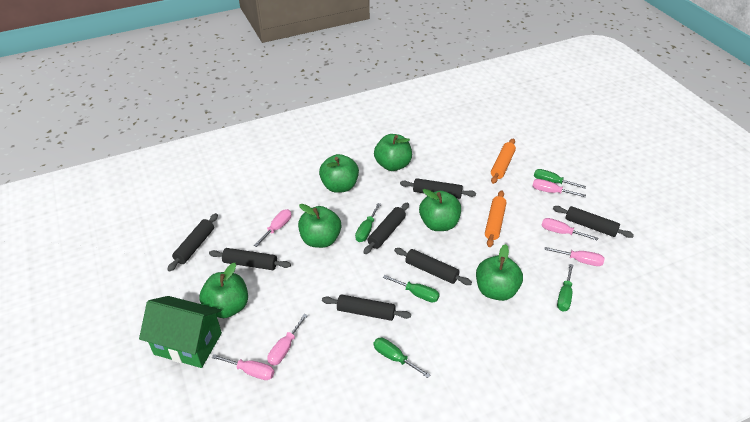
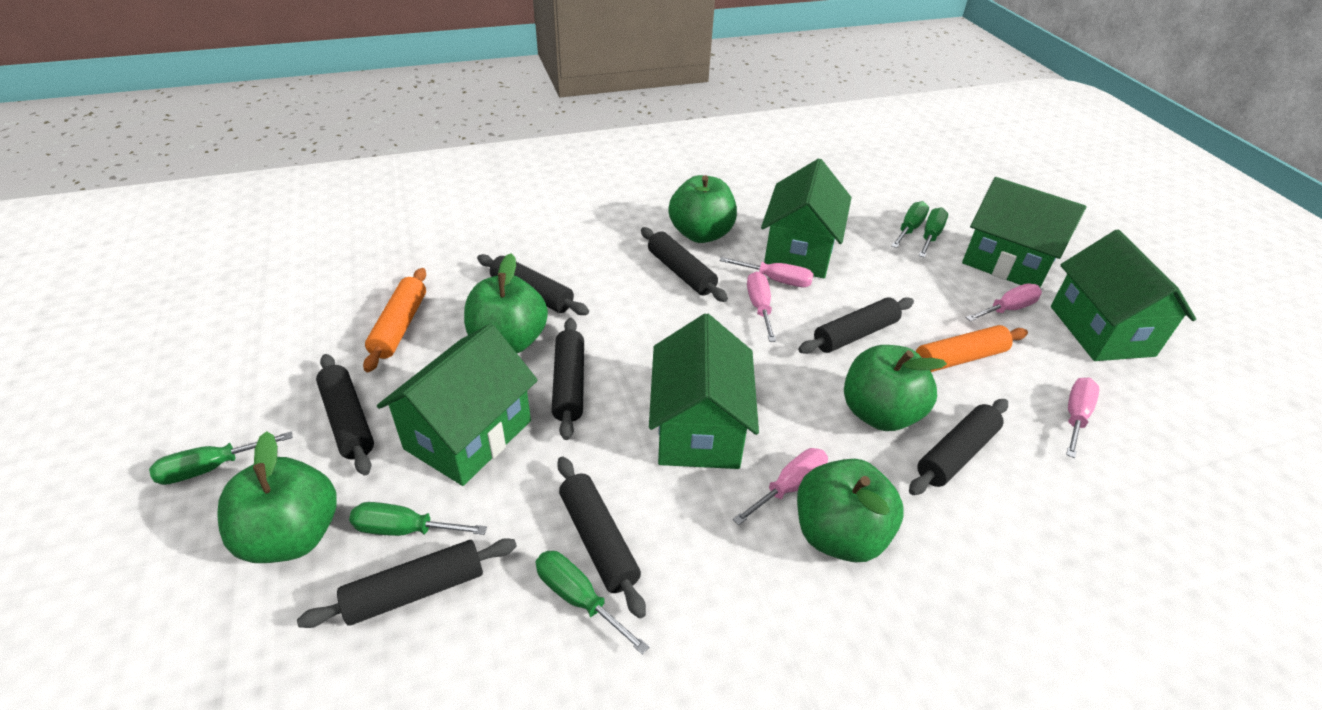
black rolling pin: 7 -> 8
green apple: 6 -> 5
green house: 1 -> 5
pink screwdriver: 6 -> 5

